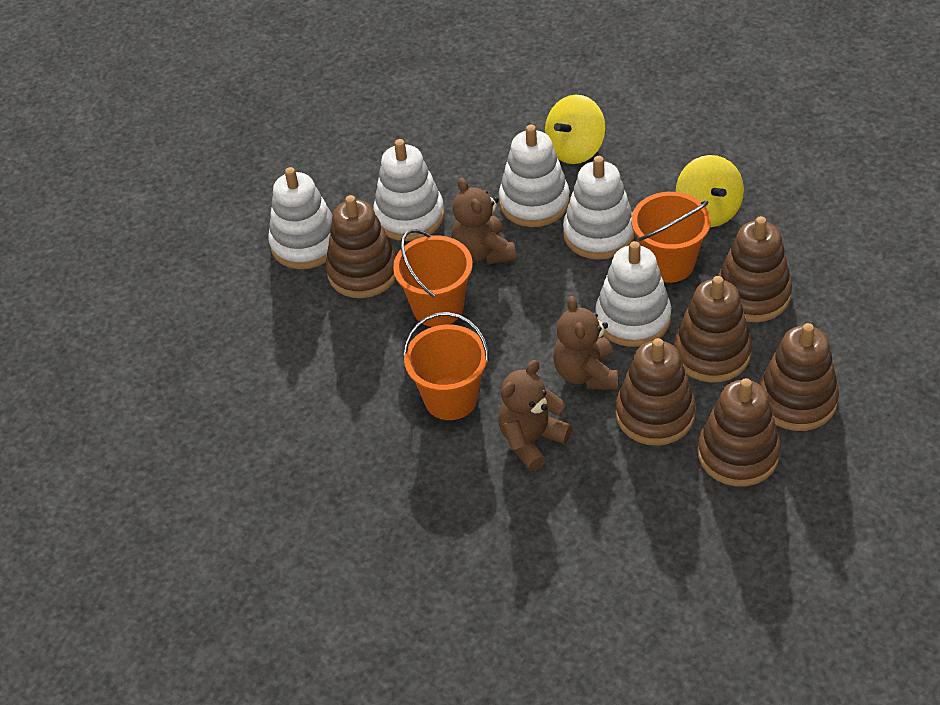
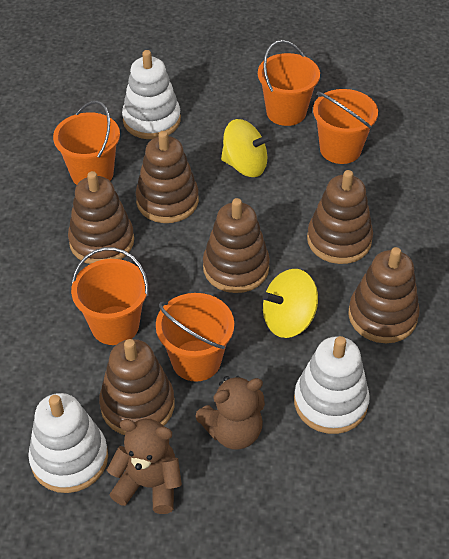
brown teddy bear: 3 -> 2
orange bucket: 3 -> 5
white stacking toy: 5 -> 3

